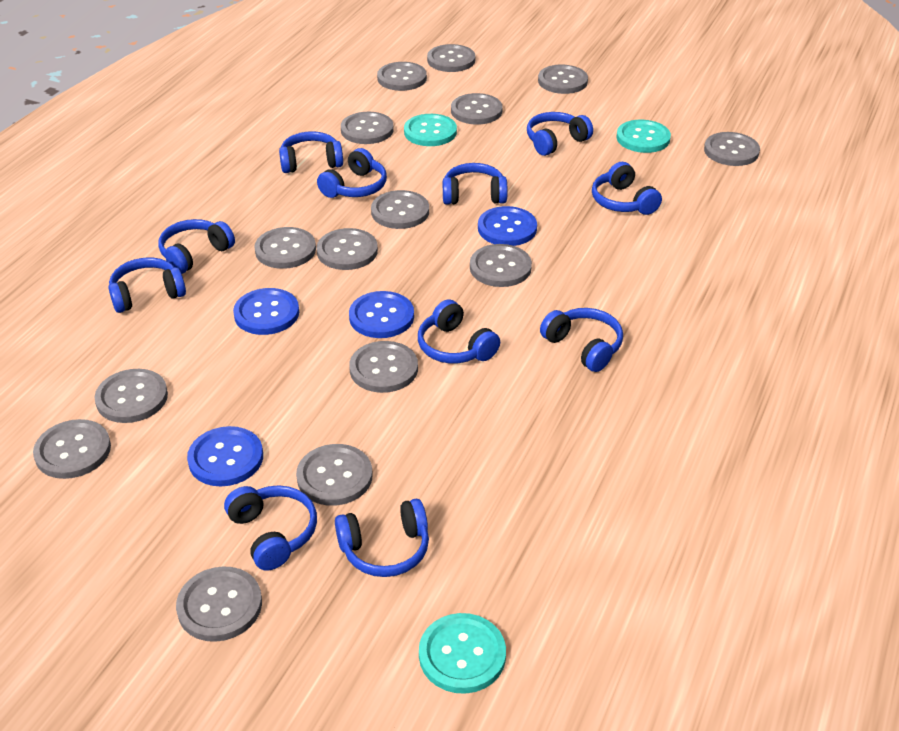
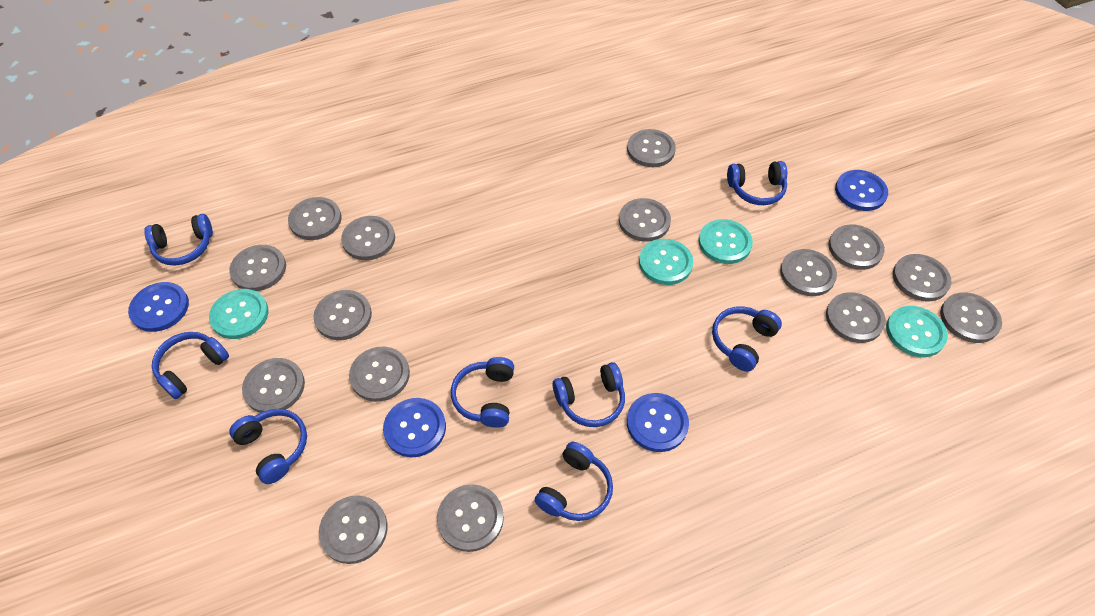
blue headphones: 11 -> 8
turquoise button: 3 -> 4

